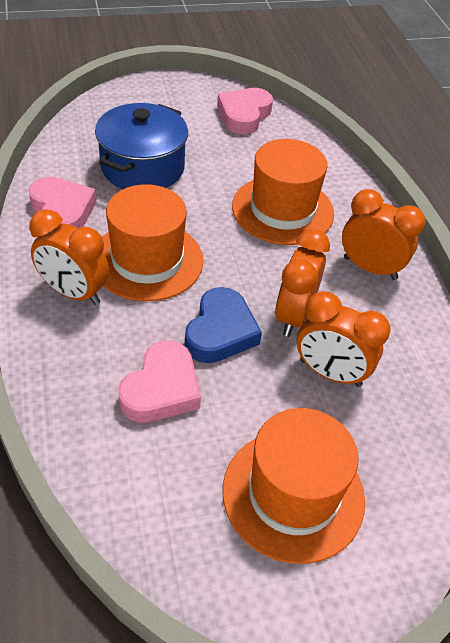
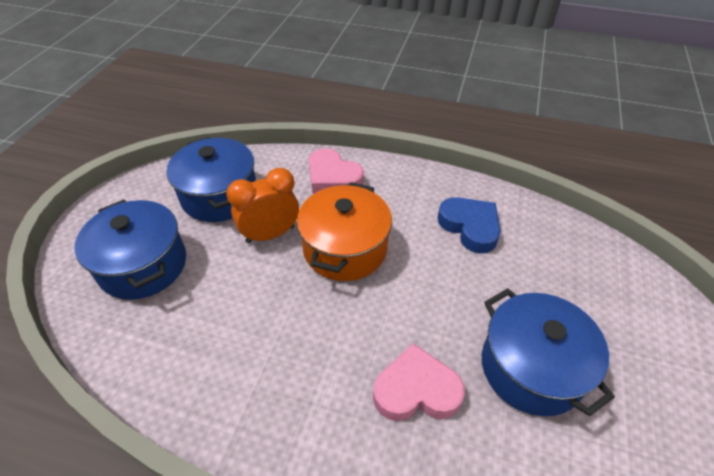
blue pot: 1 -> 3
orange clock: 4 -> 1
orange hat: 3 -> 0
orange pot: 0 -> 1
pink heart: 3 -> 2

